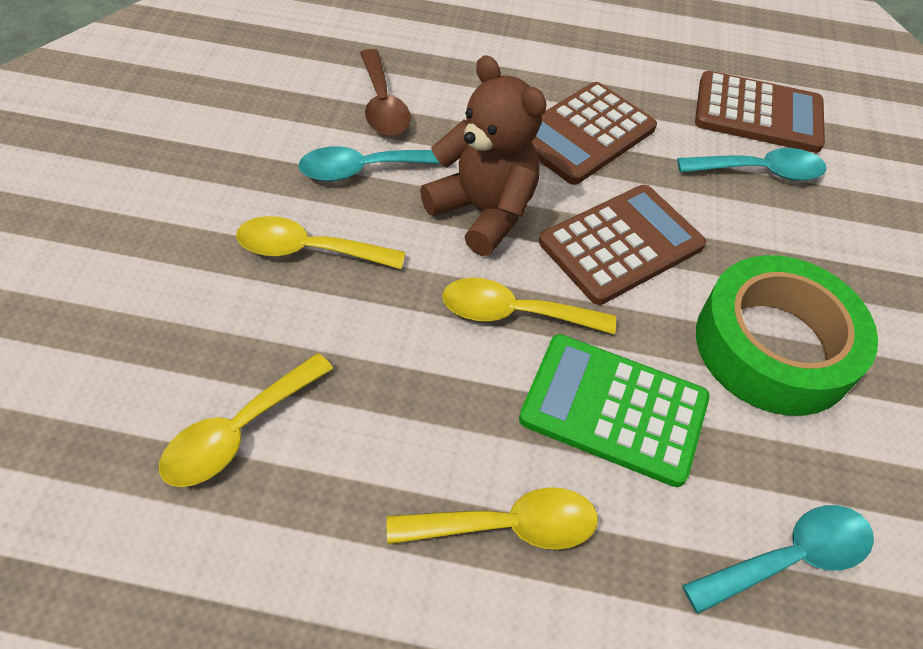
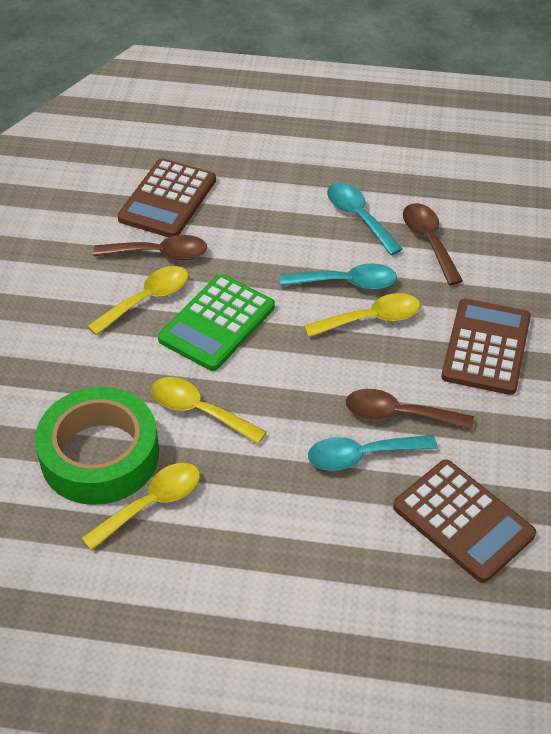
brown spoon: 1 -> 3
brown teddy bear: 1 -> 0

